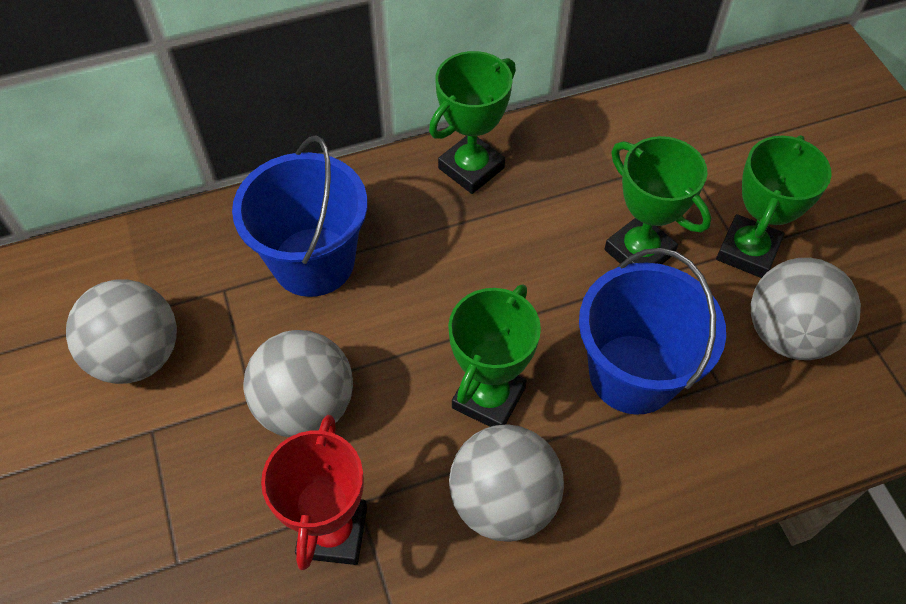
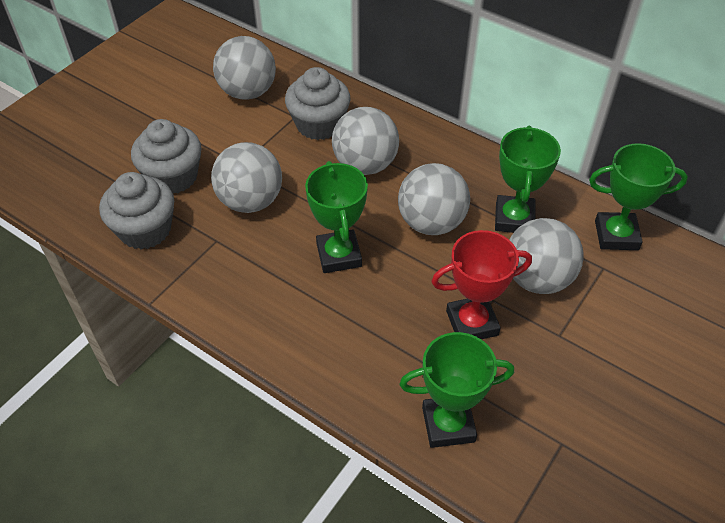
blue bucket: 2 -> 0
grey ball: 4 -> 5
grey cupcake: 0 -> 3

